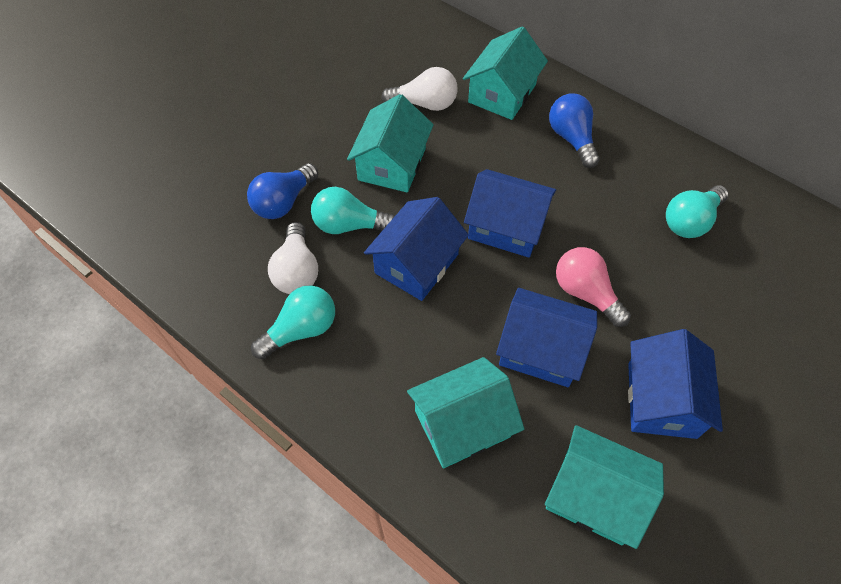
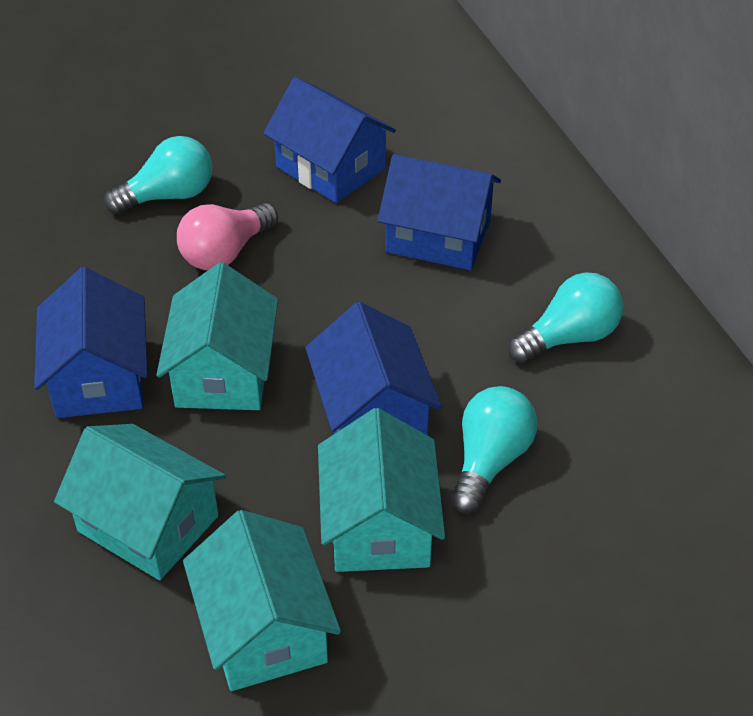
blue light bulb: 2 -> 0
white light bulb: 2 -> 0

